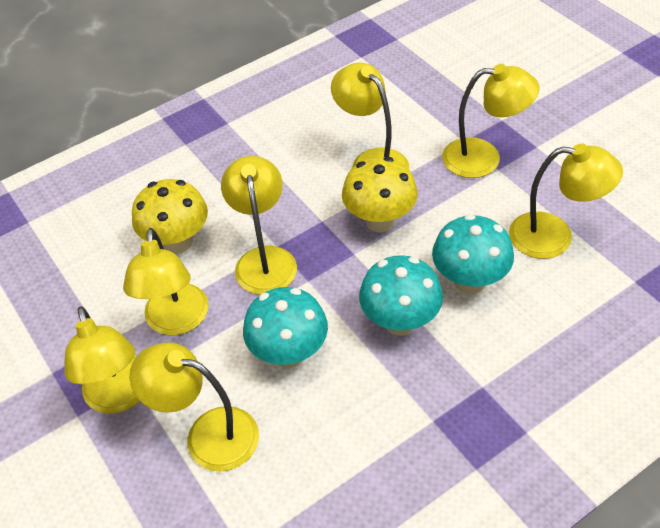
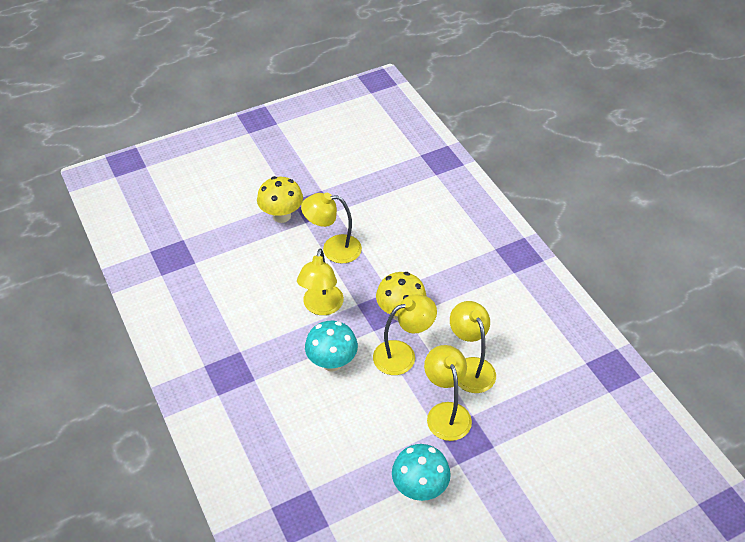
turquoise mushroom: 3 -> 2
yellow lamp: 7 -> 5

